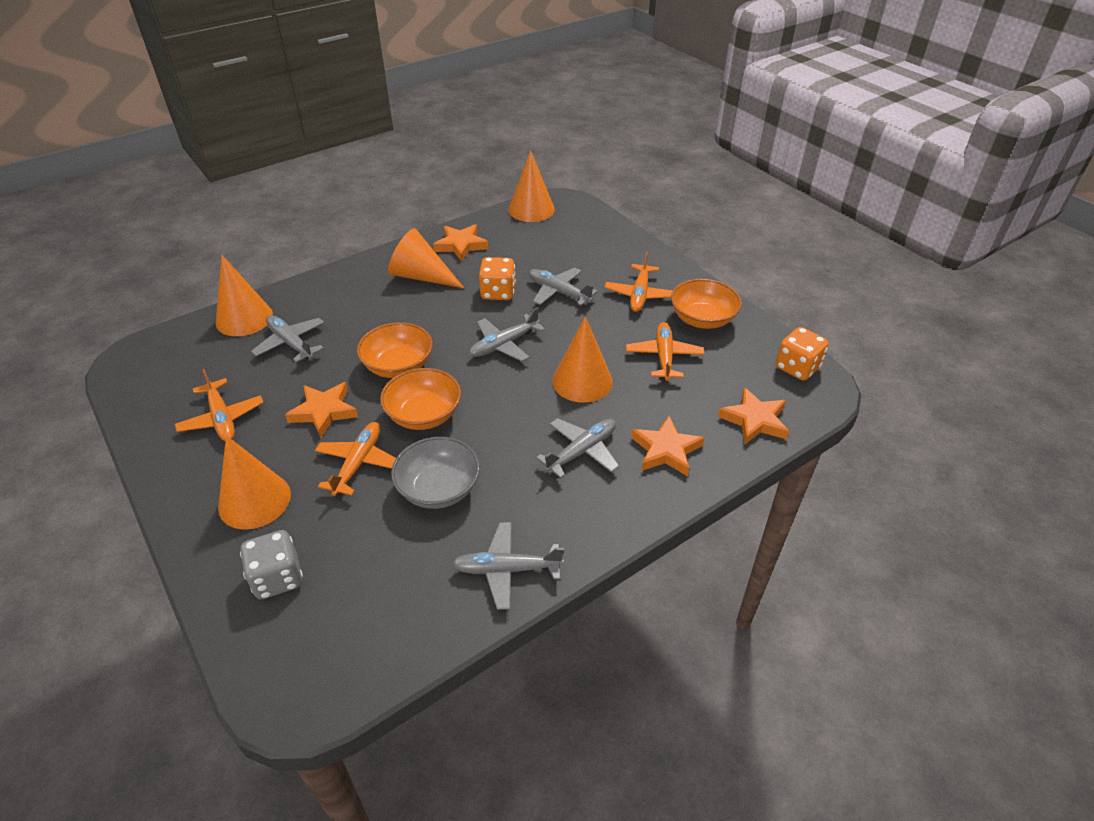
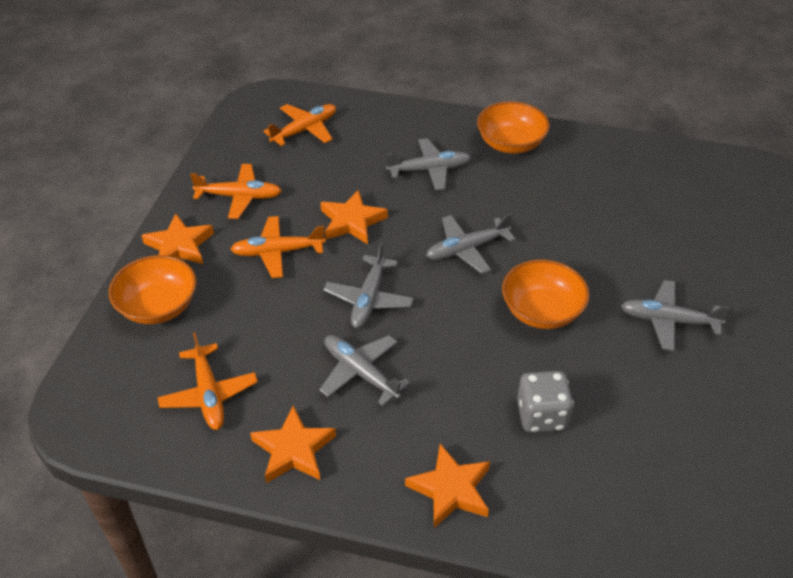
grey bowl: 1 -> 0
orange cone: 5 -> 0
orange dice: 2 -> 0

